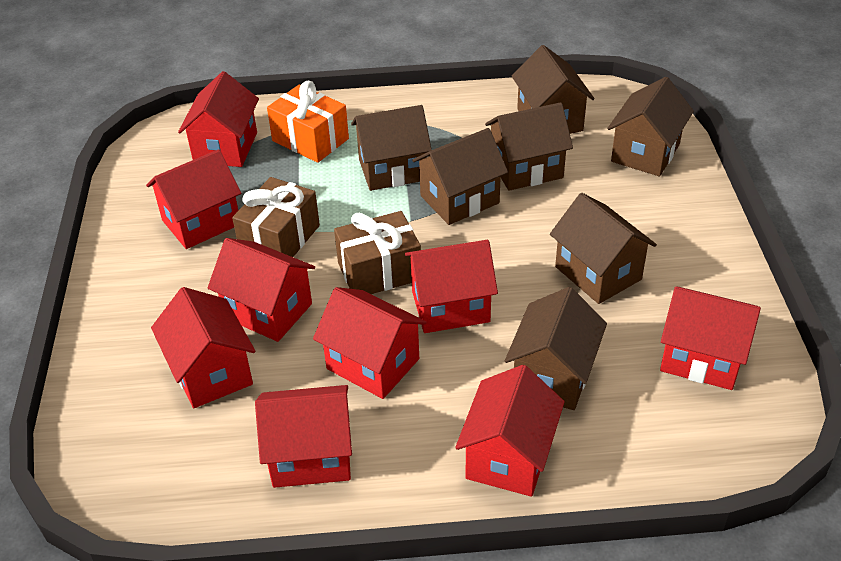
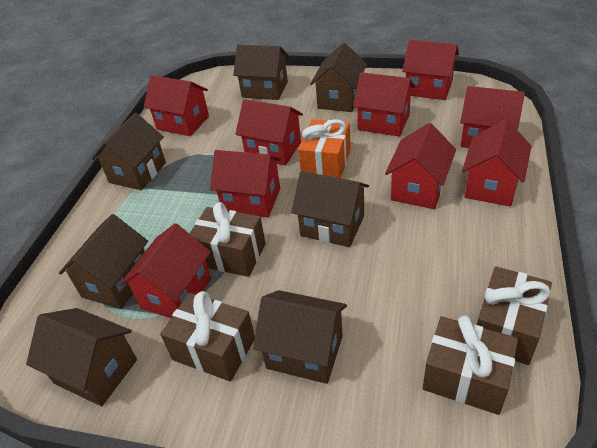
brown gift: 2 -> 4

